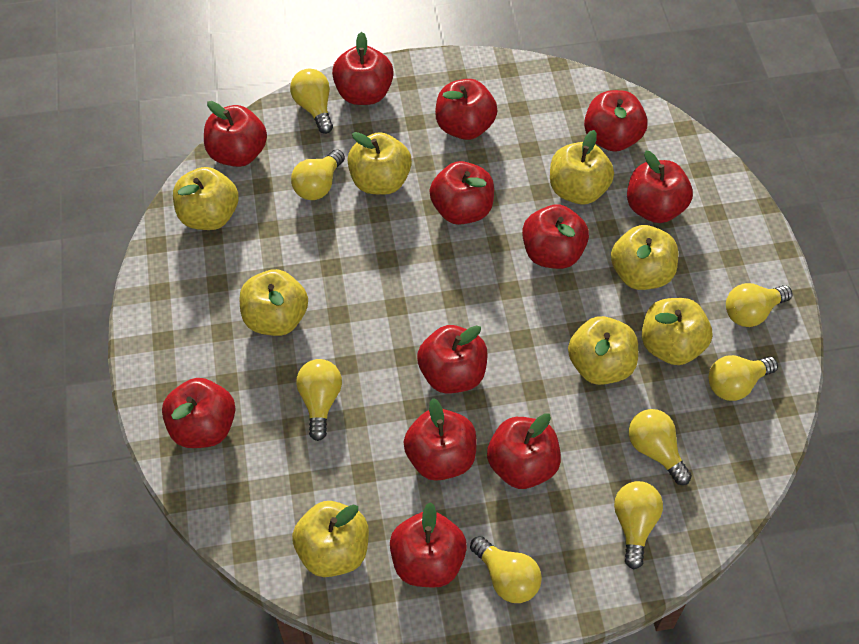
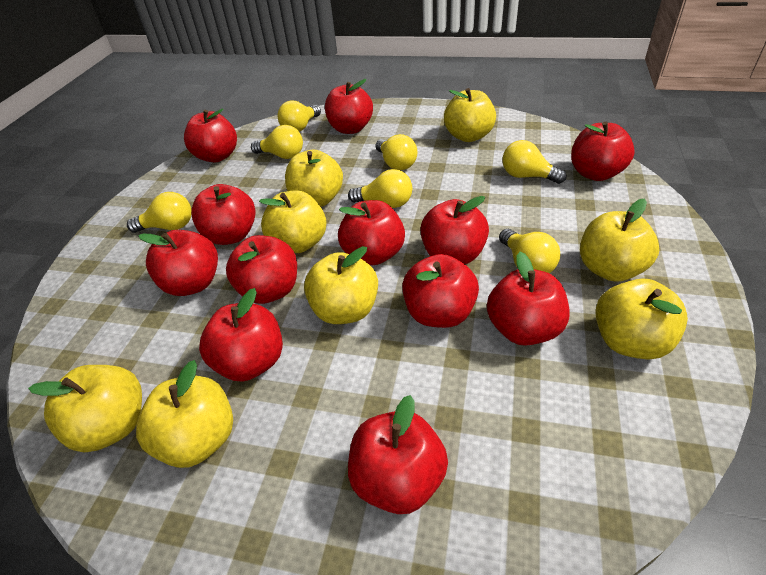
yellow light bulb: 8 -> 7

